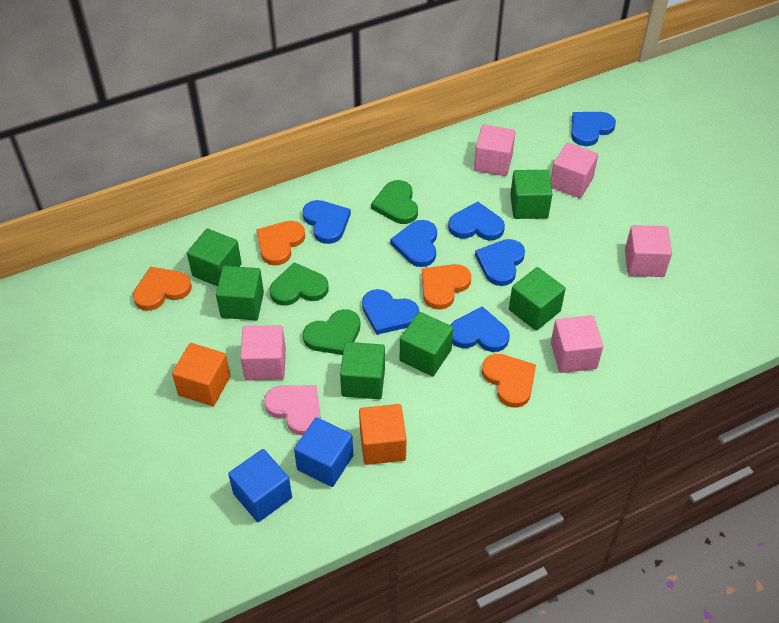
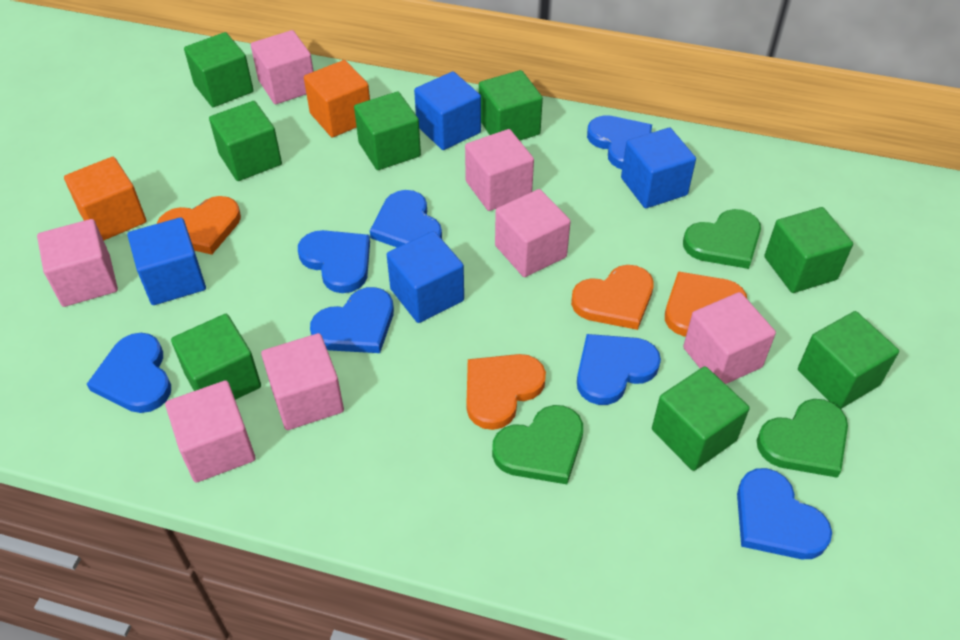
blue cube: 2 -> 4
green cube: 6 -> 8
pink cube: 5 -> 7
pink heart: 1 -> 0

